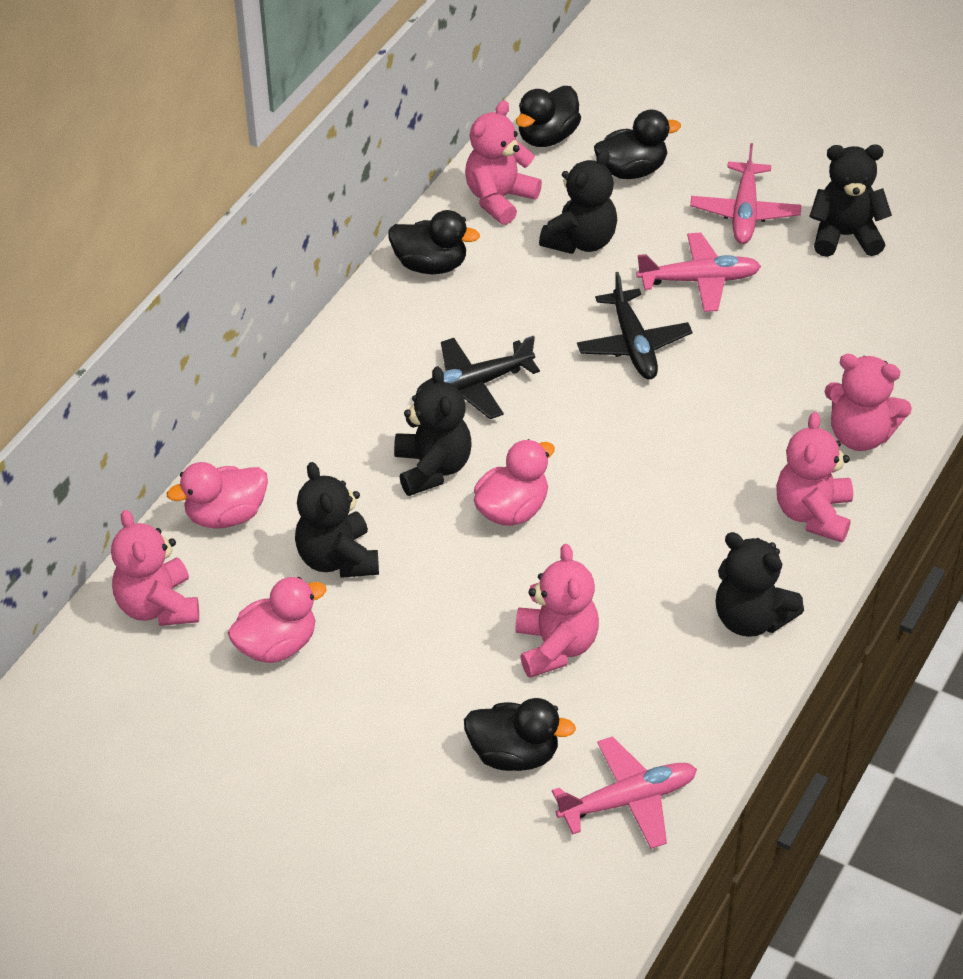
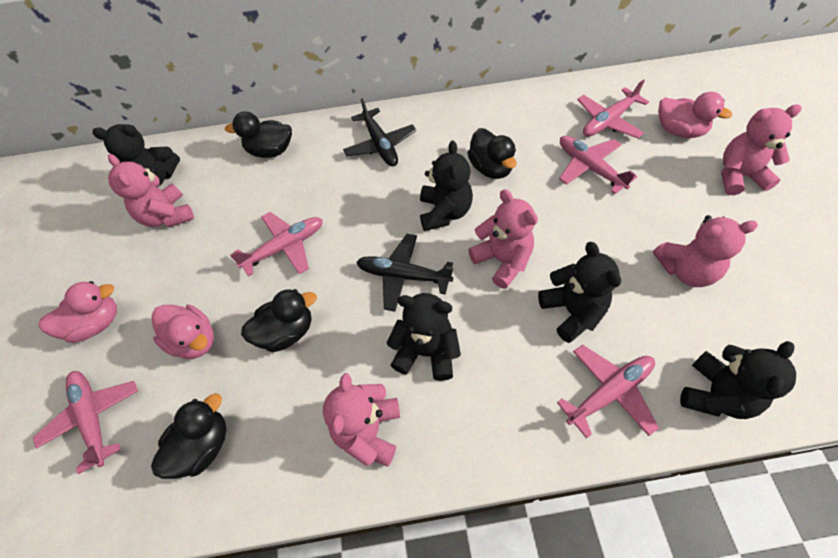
pink plane: 3 -> 5

